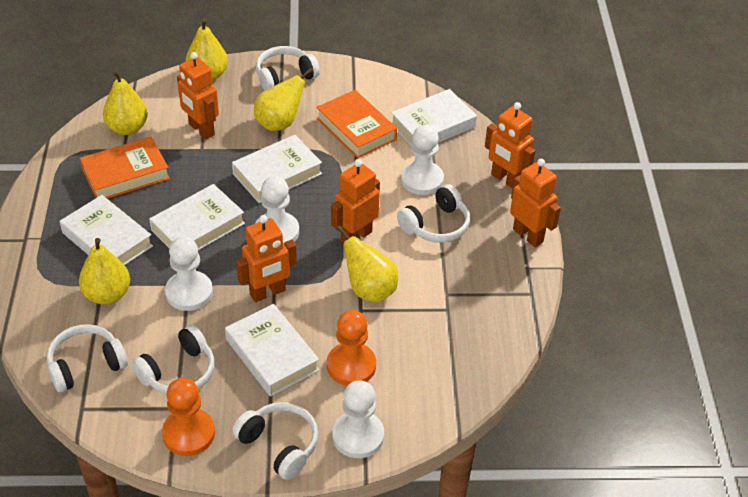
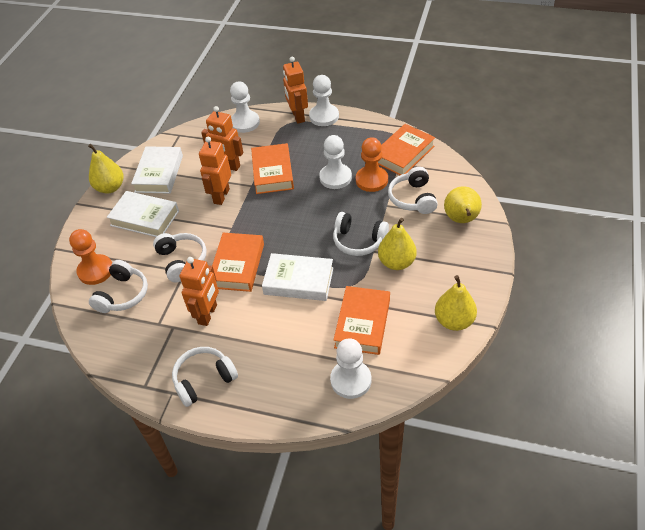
orange book: 2 -> 4
orange robot: 5 -> 4
white book: 5 -> 3
yellow pear: 5 -> 4

